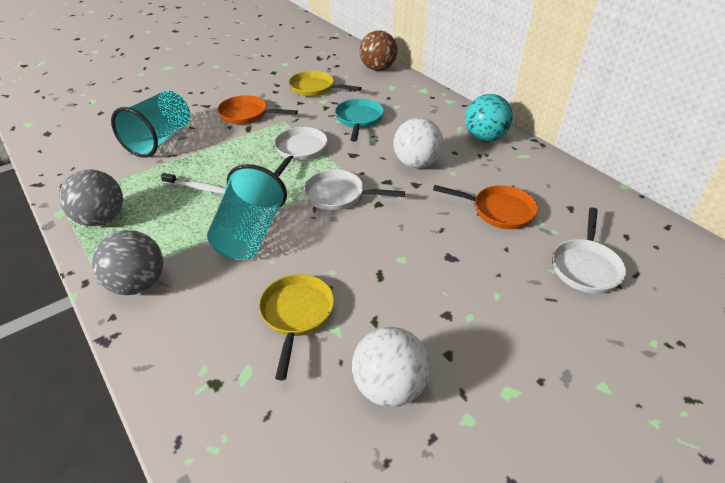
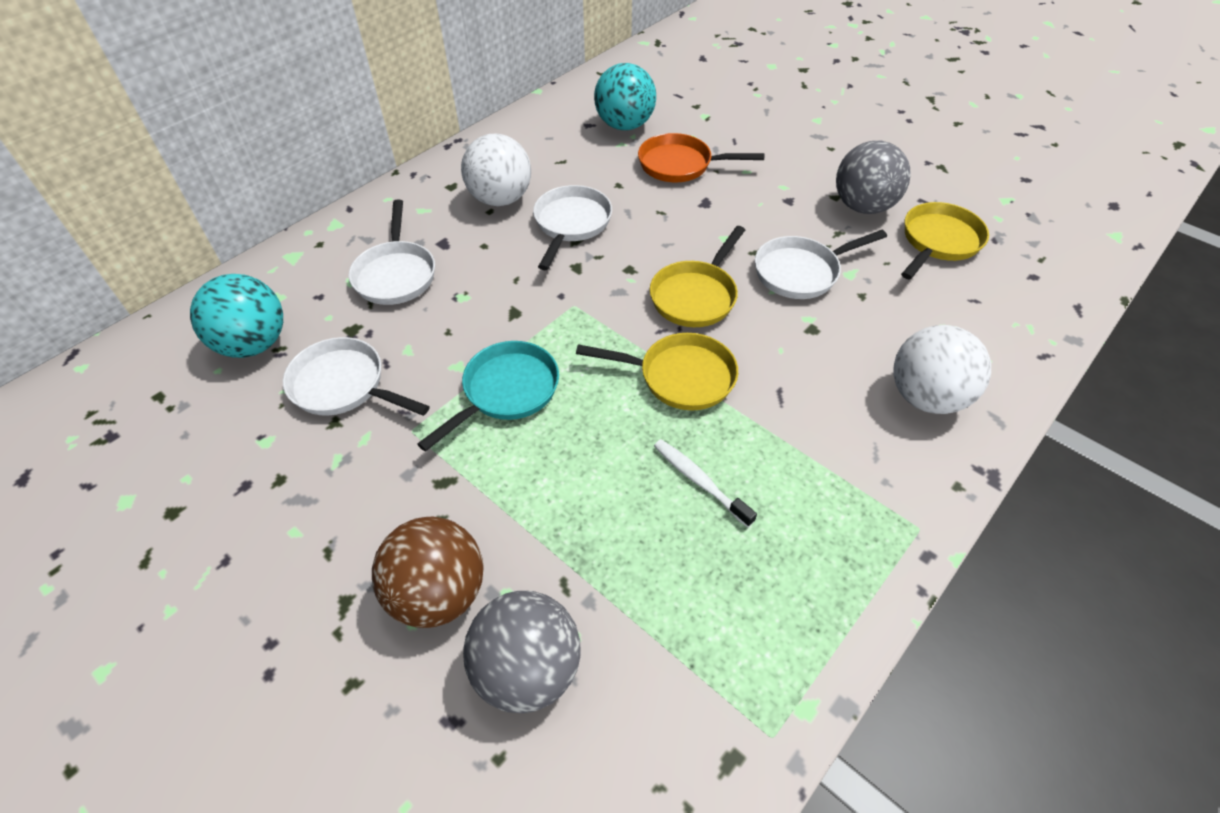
orange pan: 2 -> 1
turquoise ball: 1 -> 2
turquoise cup: 2 -> 0
white pan: 3 -> 4
yellow pan: 2 -> 3

